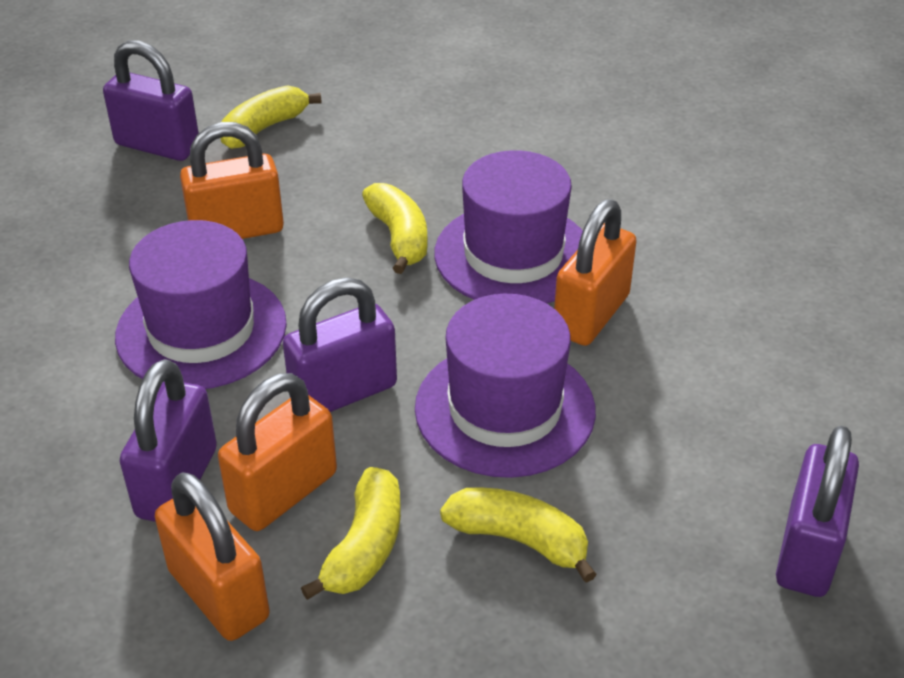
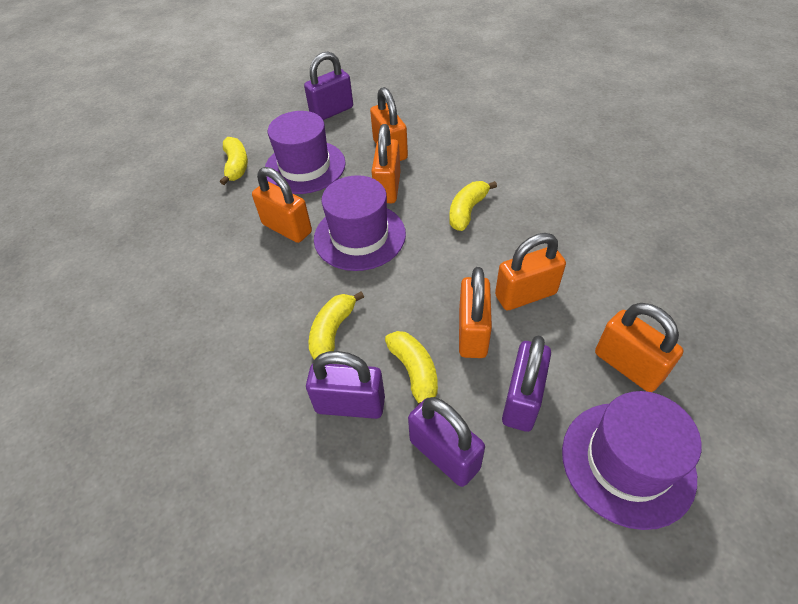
orange padlock: 4 -> 6

